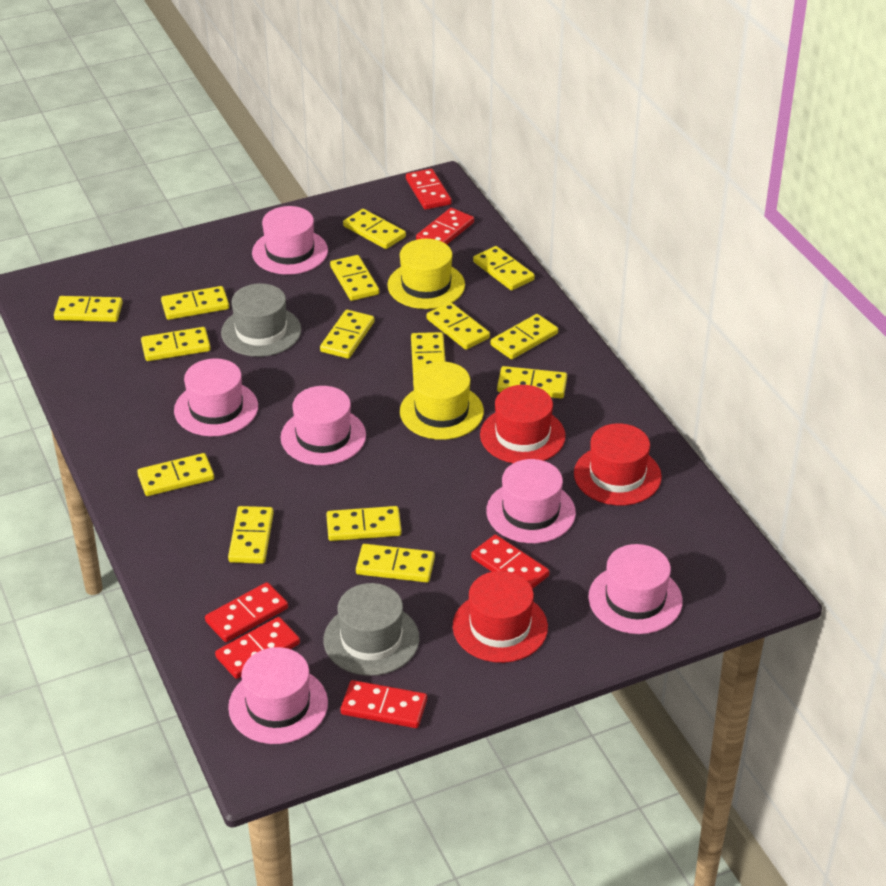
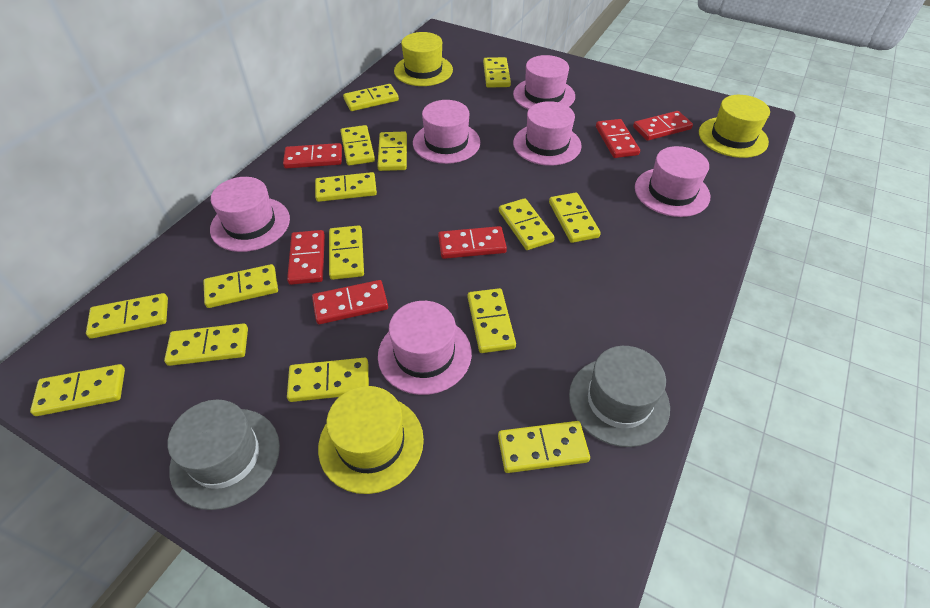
red hat: 3 -> 0
yellow hat: 2 -> 3

